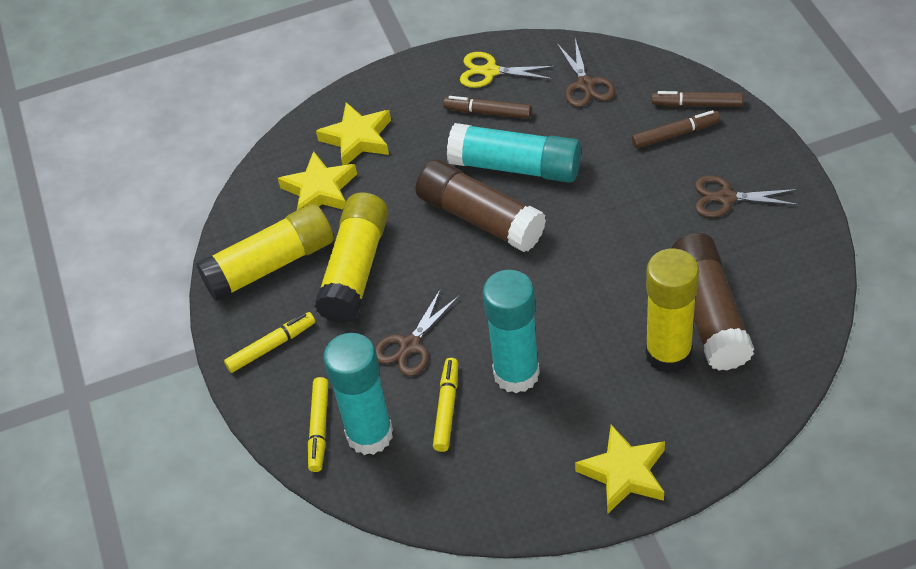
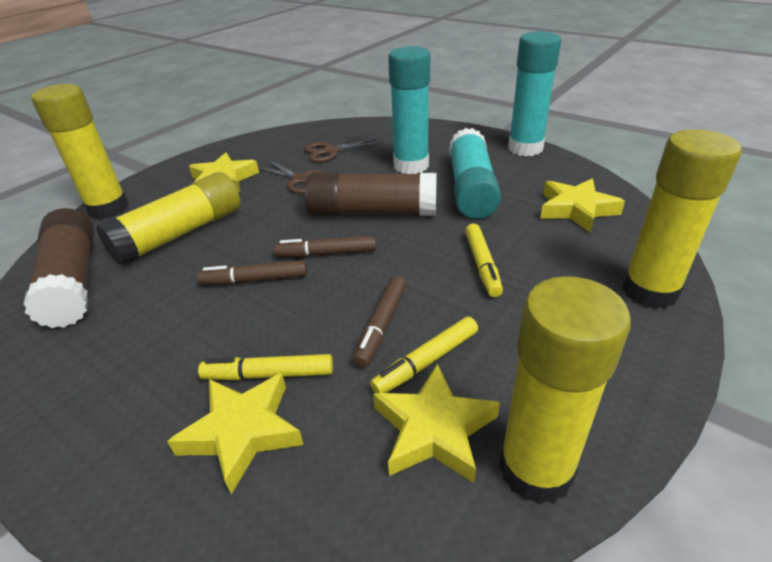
brown scissors: 3 -> 2
yellow glue stick: 3 -> 4
yellow scissors: 1 -> 0
yellow star: 3 -> 4

